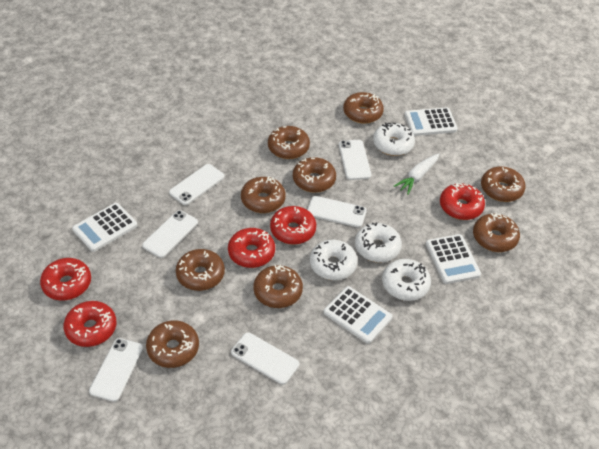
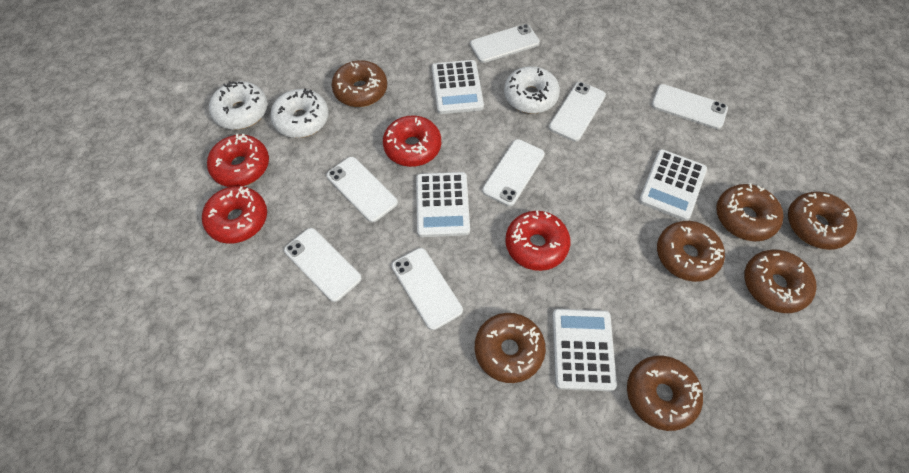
brown donut: 9 -> 7
red donut: 5 -> 4
white carrot: 1 -> 0
white donut: 4 -> 3
white phone: 6 -> 7

